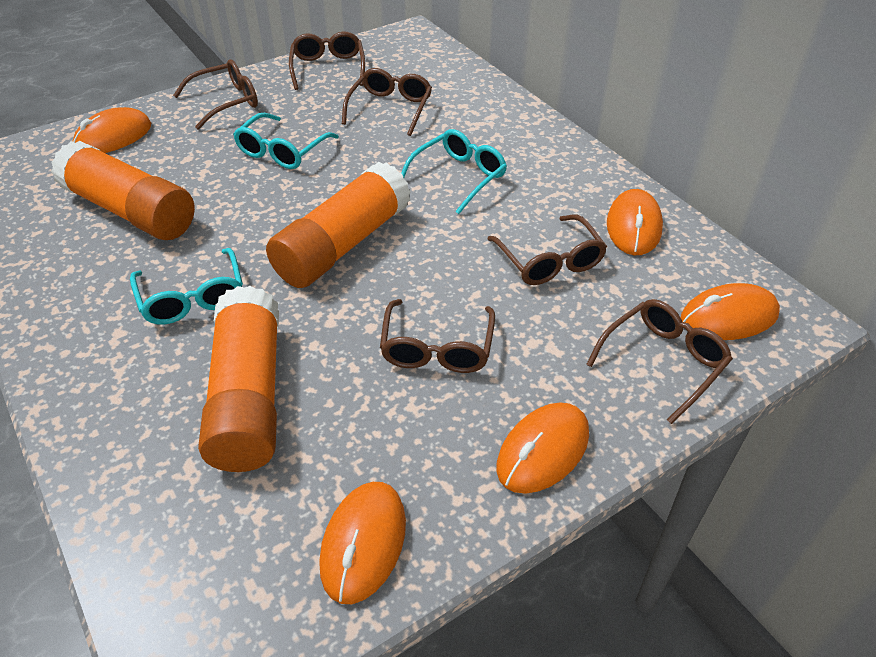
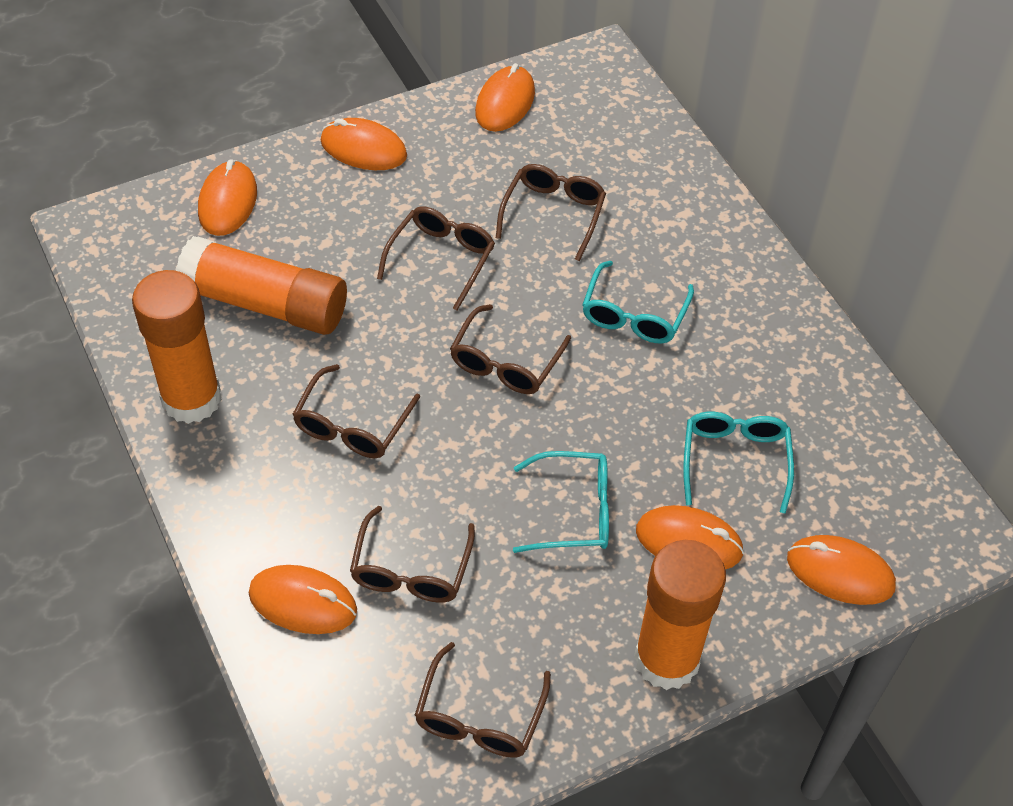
orange mouse: 5 -> 6

